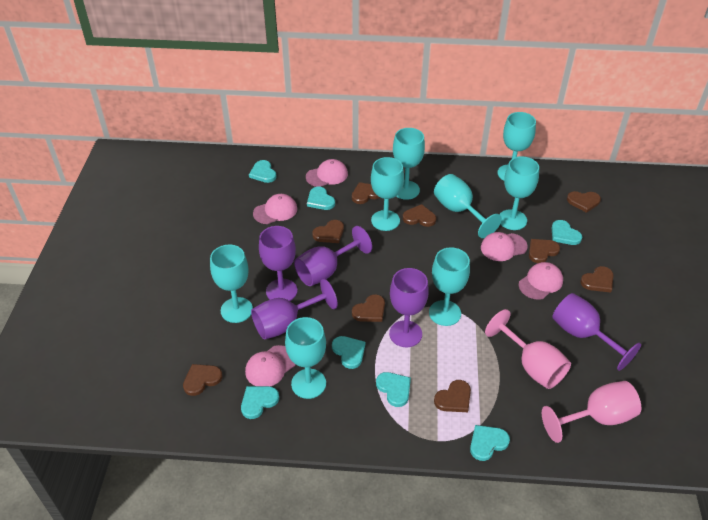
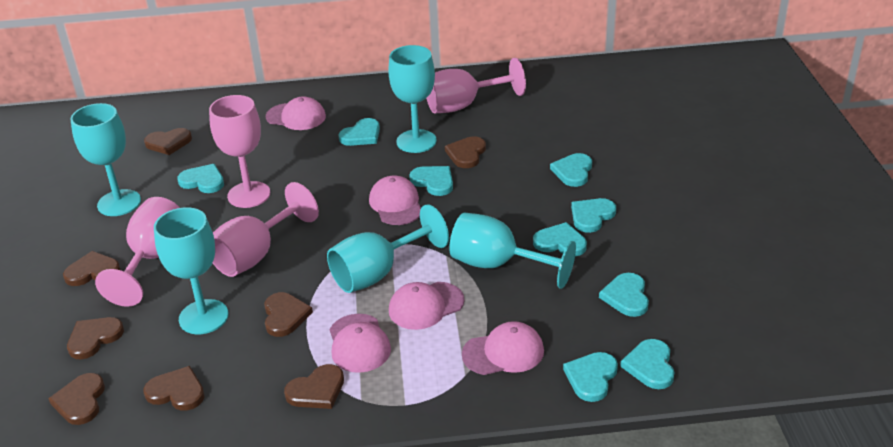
brown heart: 9 -> 8
pink goblet: 2 -> 4
purple goblet: 5 -> 0
turquoise goblet: 8 -> 5
turquoise heart: 7 -> 9

